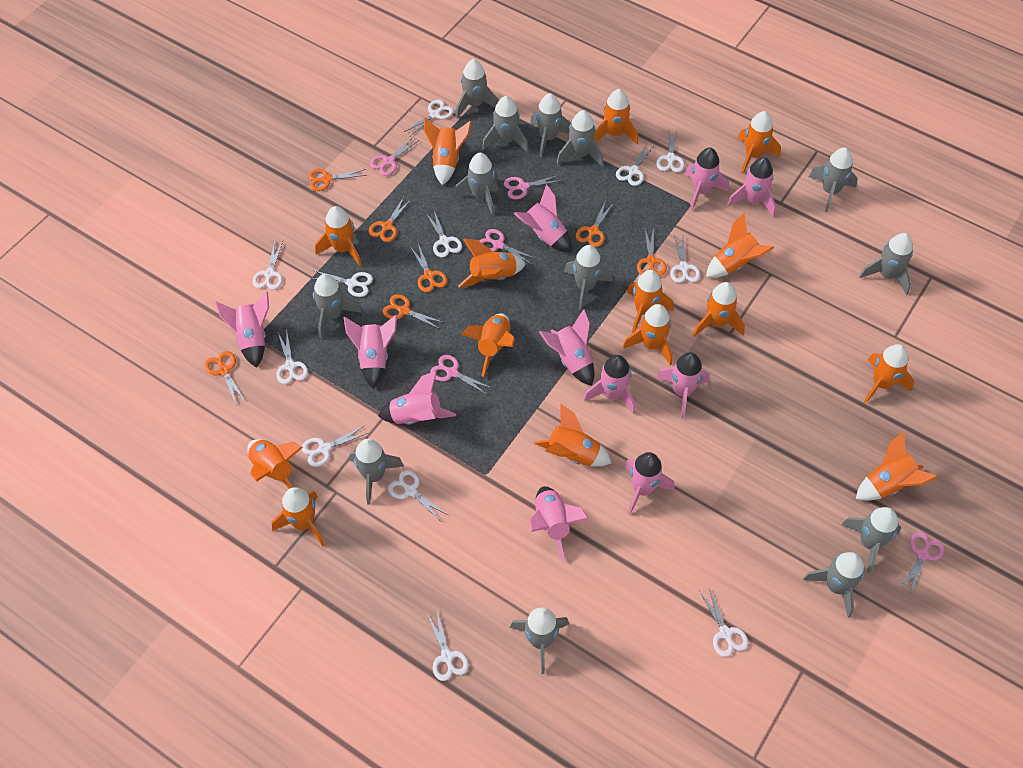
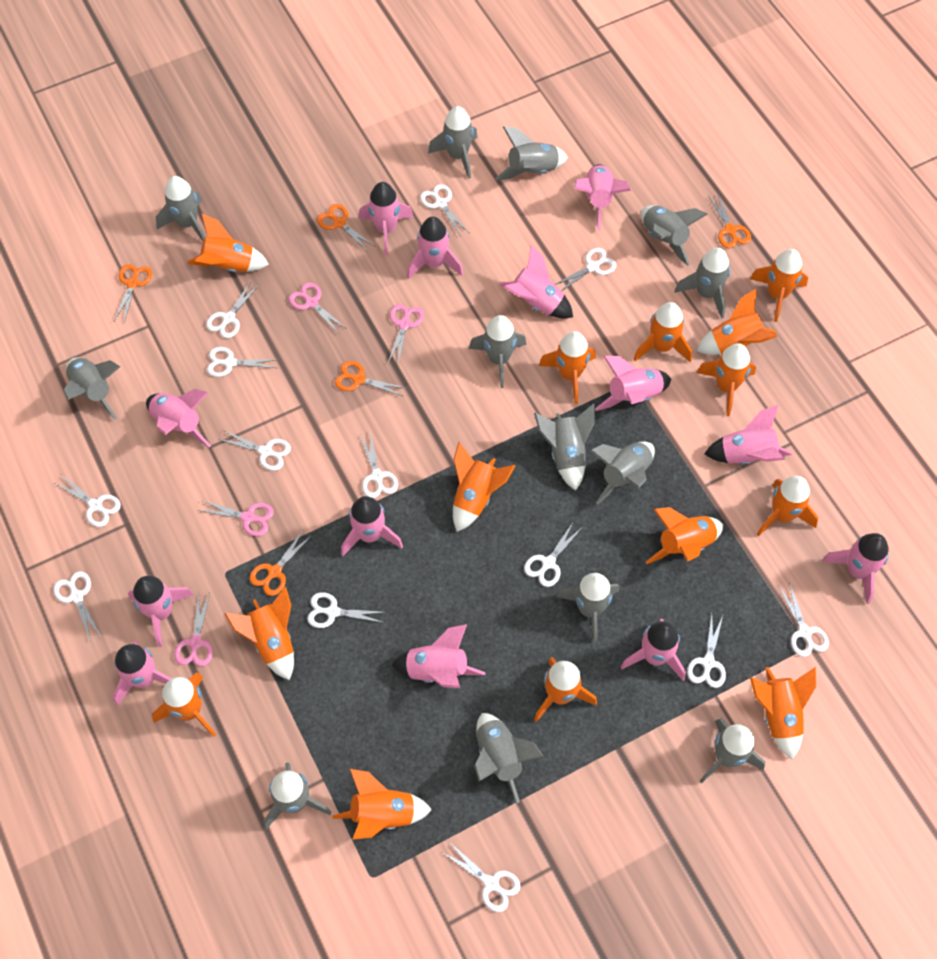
orange rocket: 15 -> 14
orange scissors: 7 -> 5
pink rocket: 11 -> 13
pink scissors: 5 -> 4
white scissors: 12 -> 13

